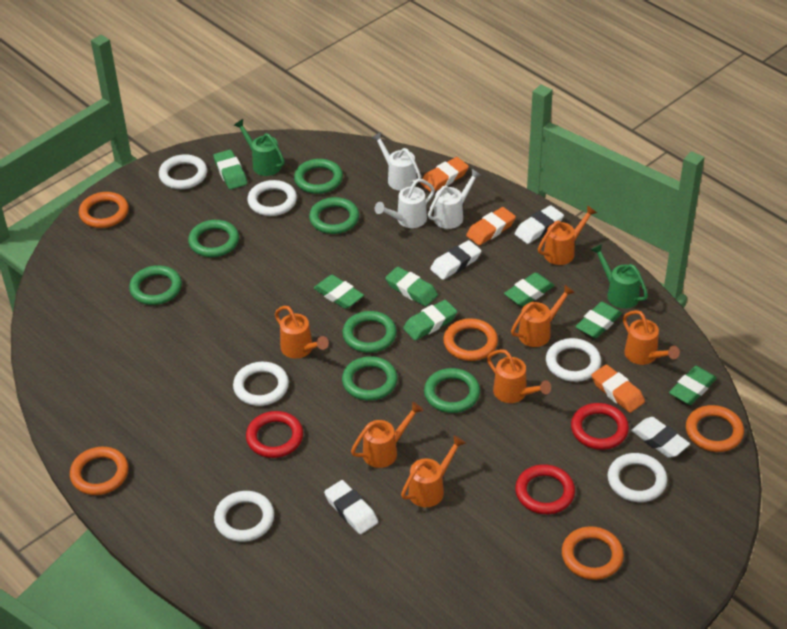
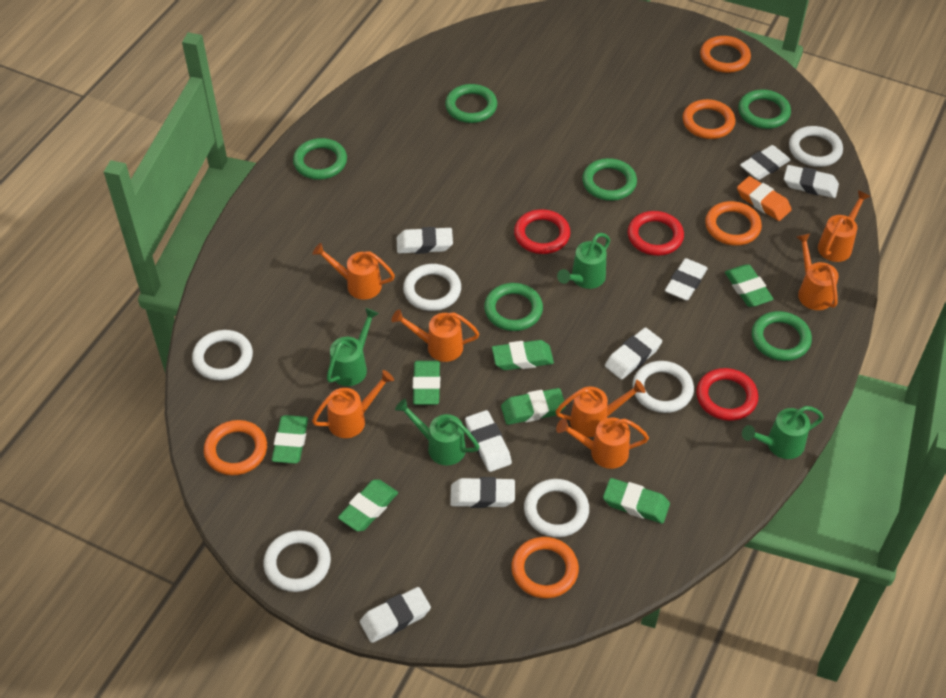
green ring: 7 -> 6
green watering can: 2 -> 4
orange eraser: 3 -> 1
white eraser: 4 -> 8
white watering can: 3 -> 0

